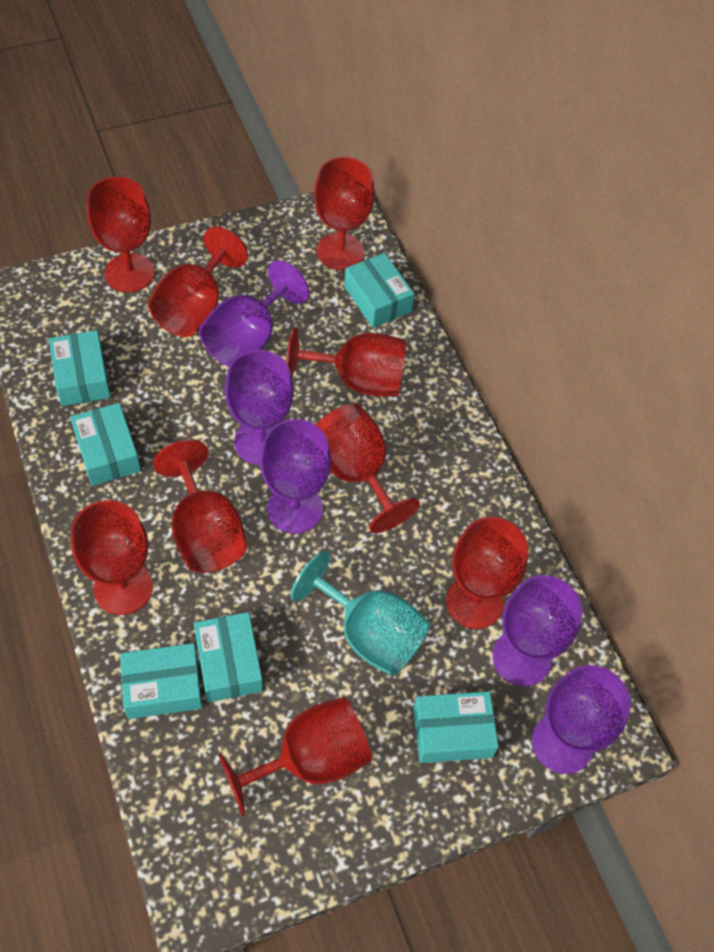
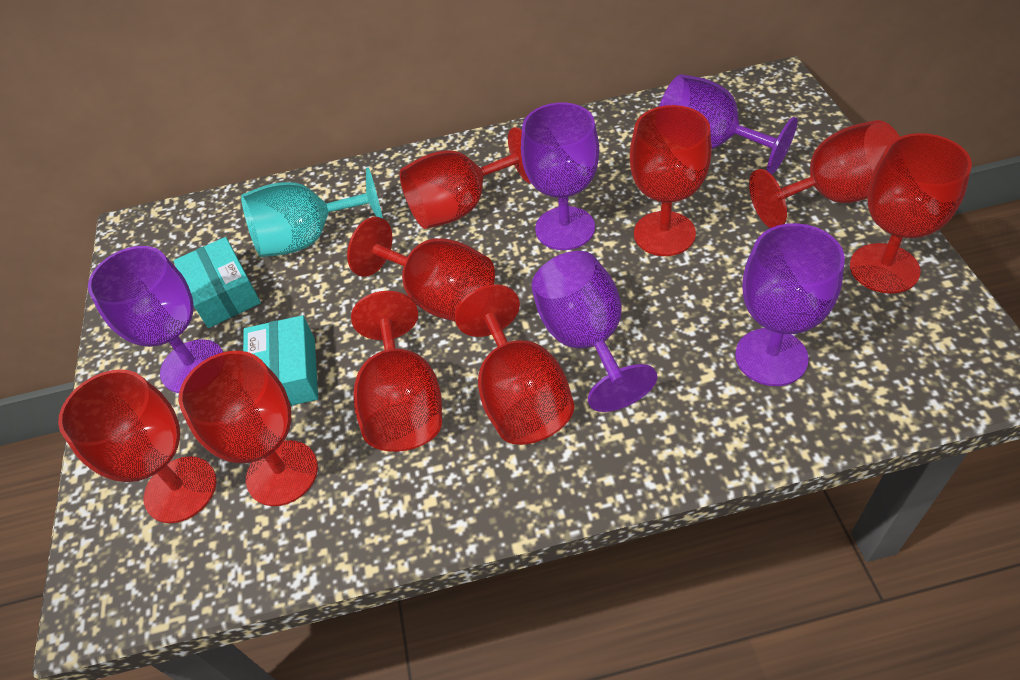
turquoise box: 6 -> 2

